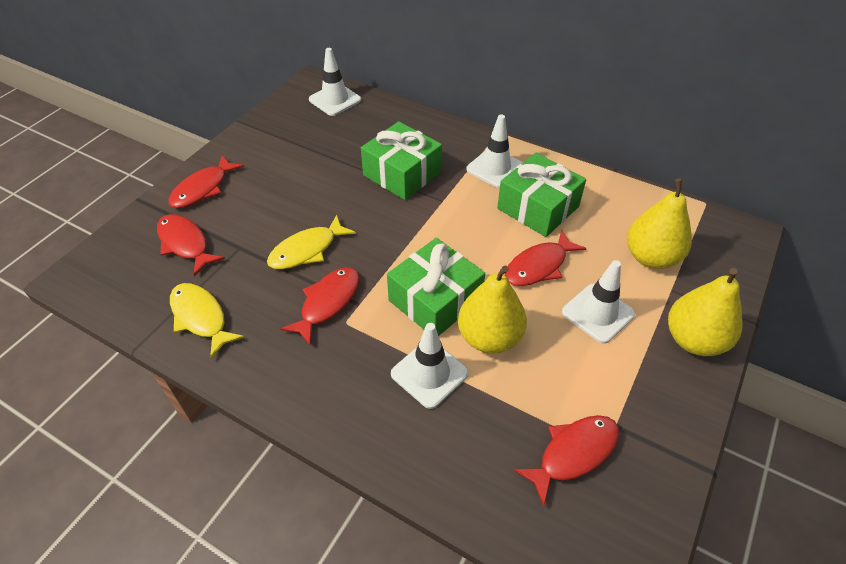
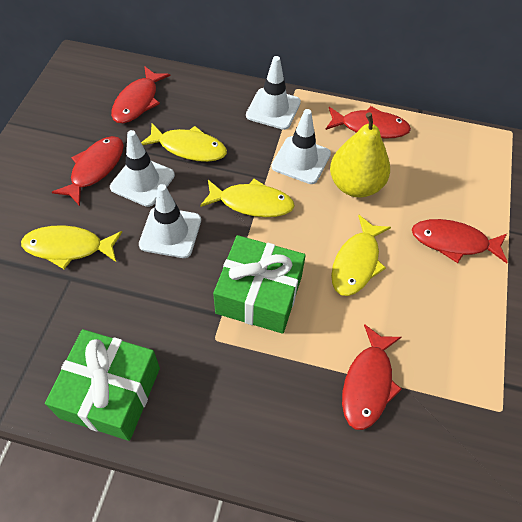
green gift: 3 -> 2
yellow fish: 2 -> 4
yellow pear: 3 -> 1

